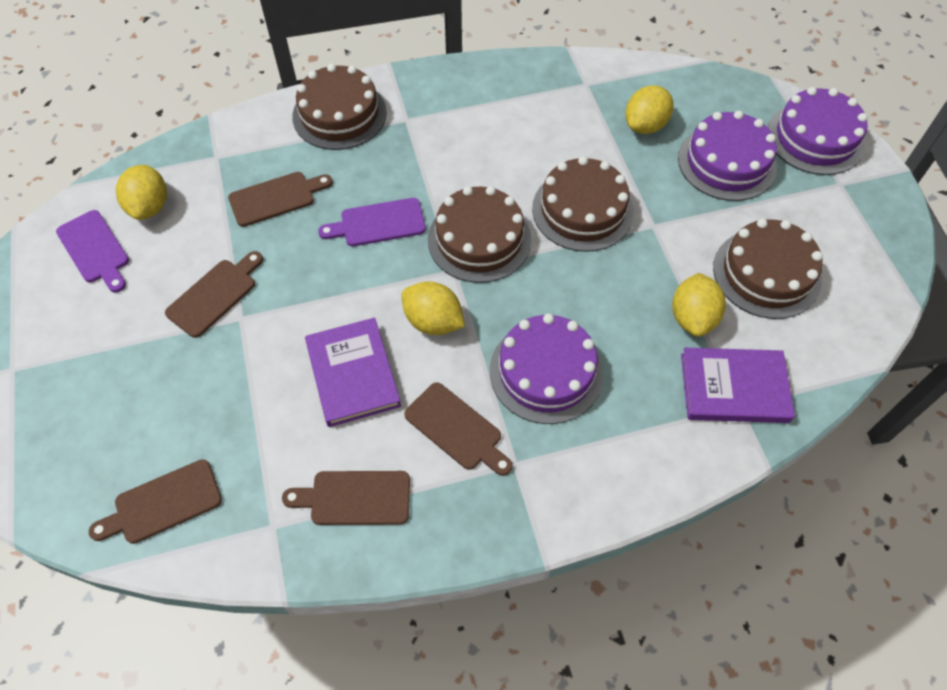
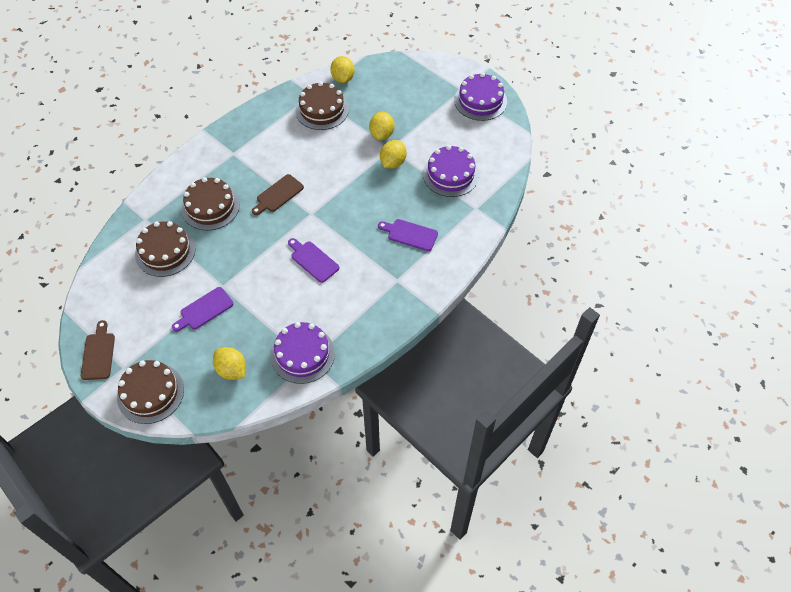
brown cutting board: 5 -> 2
purple book: 2 -> 0
purple cutting board: 2 -> 3

